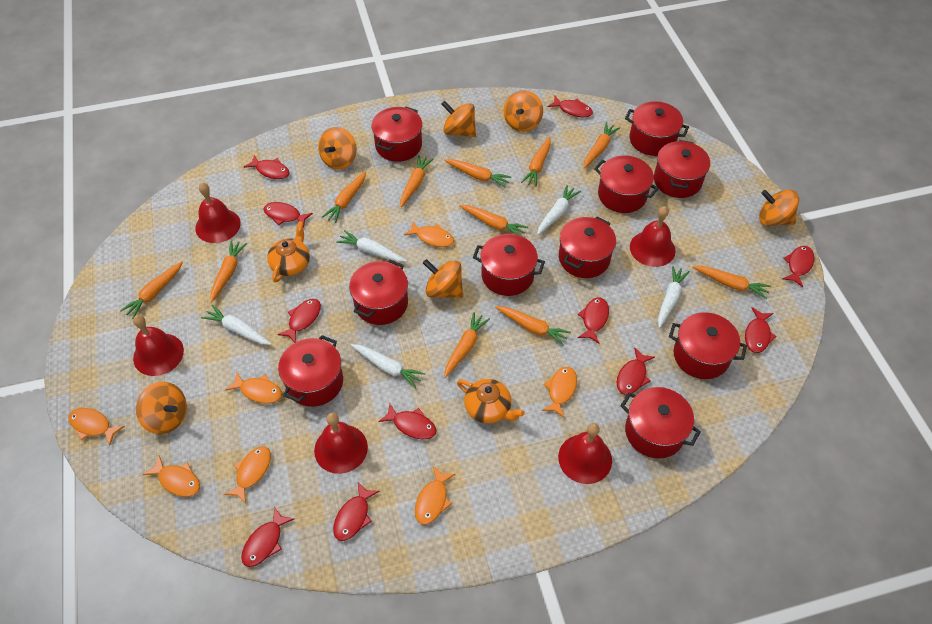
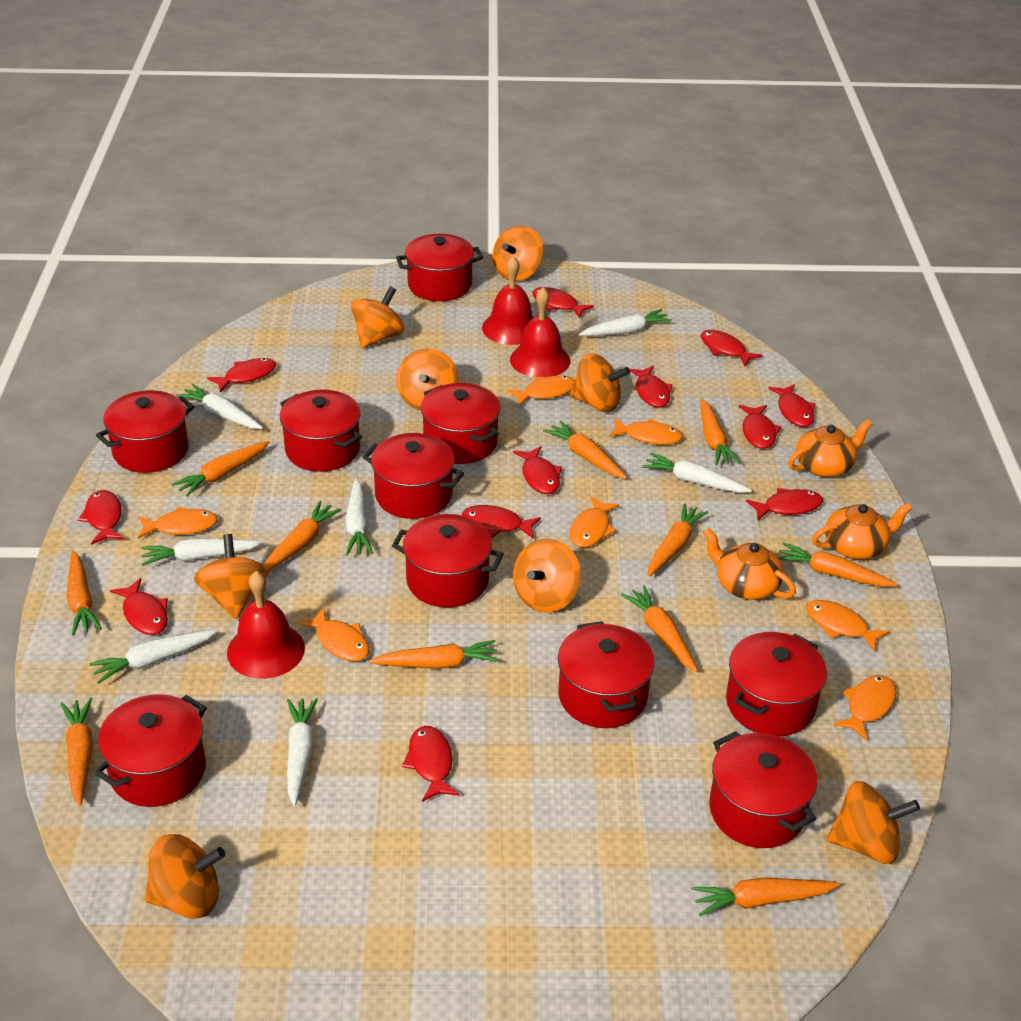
orange spinning top: 6 -> 8
orange teapot: 2 -> 3
red bell: 5 -> 3
red fish: 11 -> 12
white carrot: 5 -> 7

